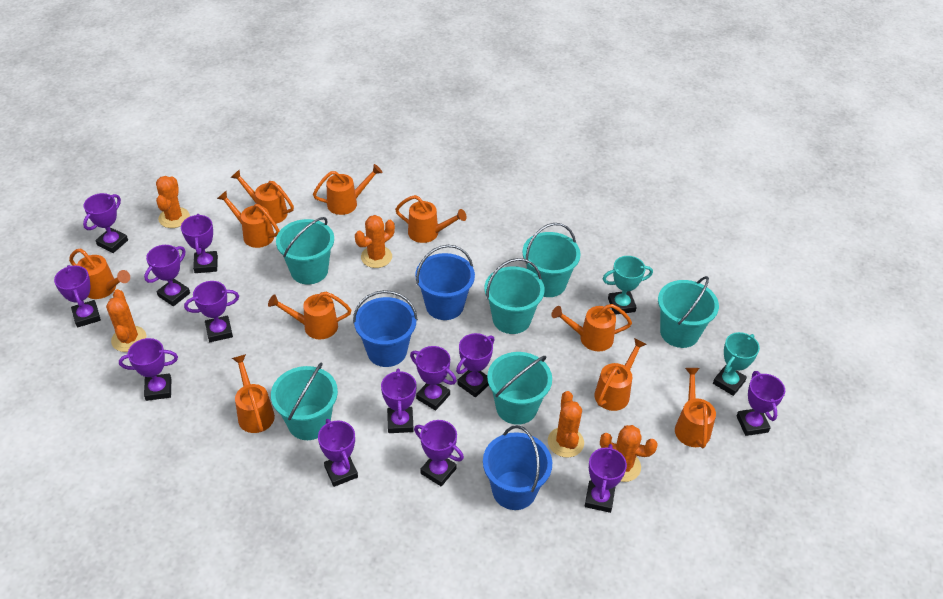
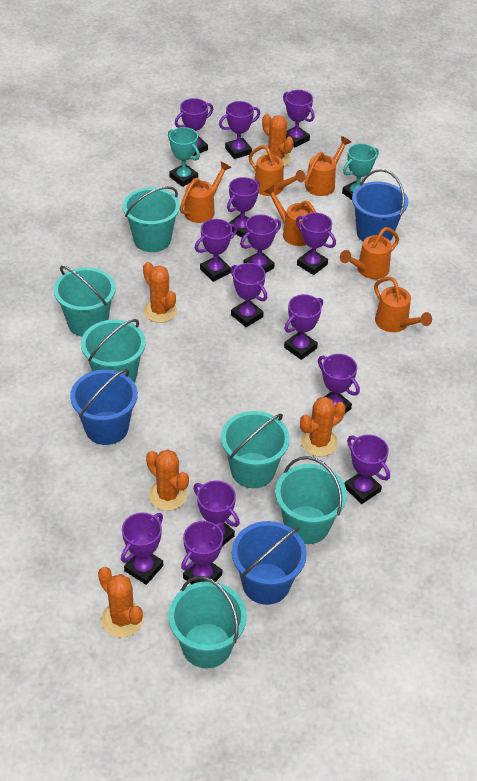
orange watering can: 10 -> 6
purple trophy: 13 -> 14

